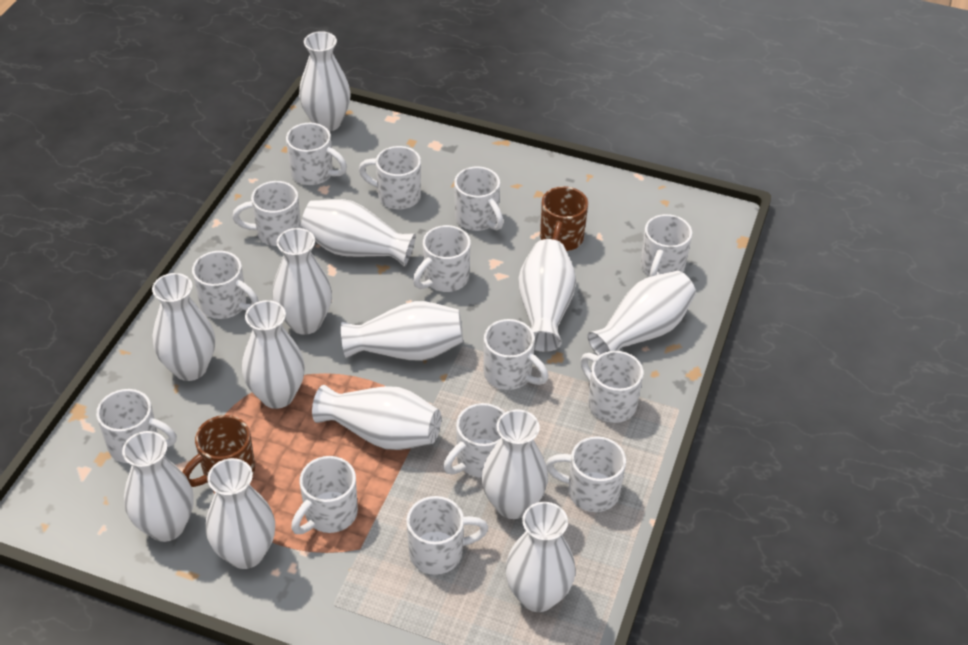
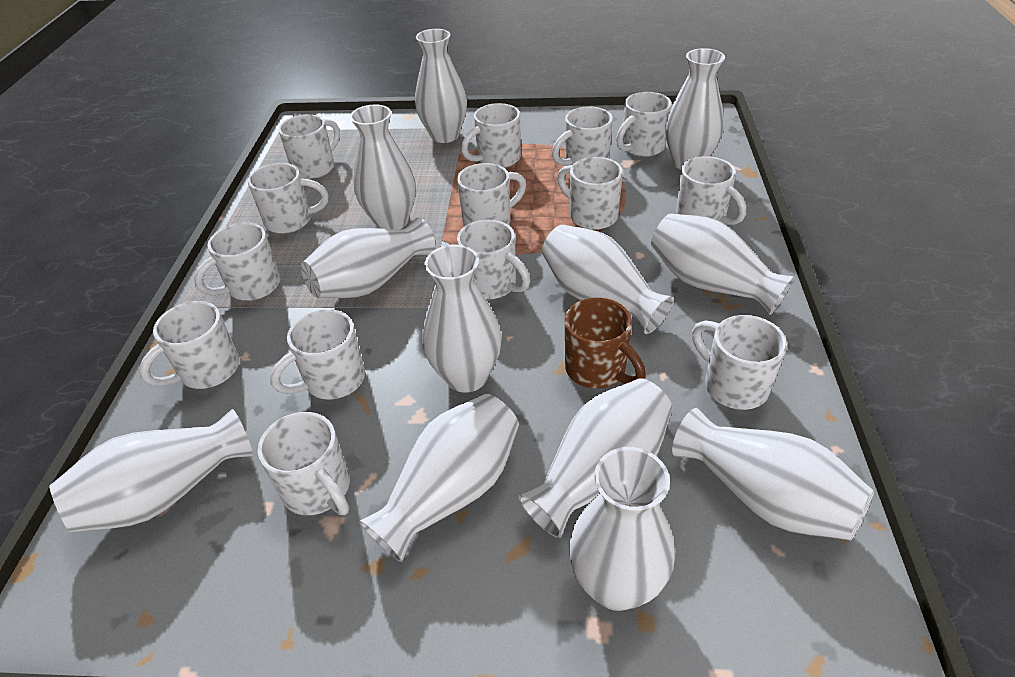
brown mug: 2 -> 1
white vase: 13 -> 12

